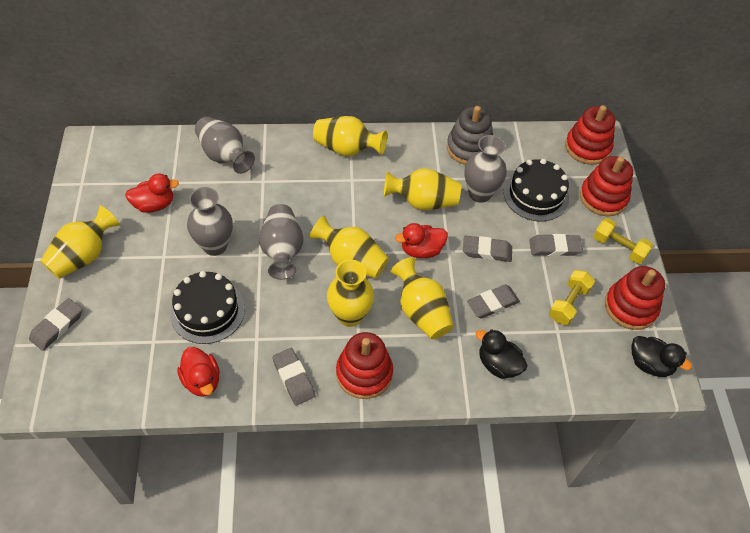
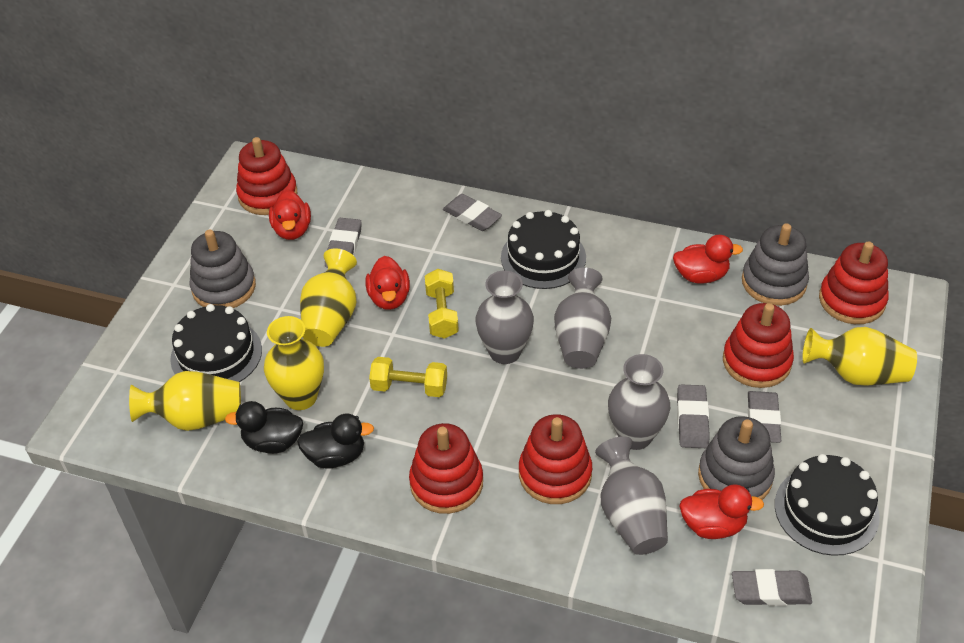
black cake: 2 -> 3
grey stacking toy: 1 -> 3
red duck: 3 -> 4
red stacking toy: 4 -> 5
yellow vase: 6 -> 4

